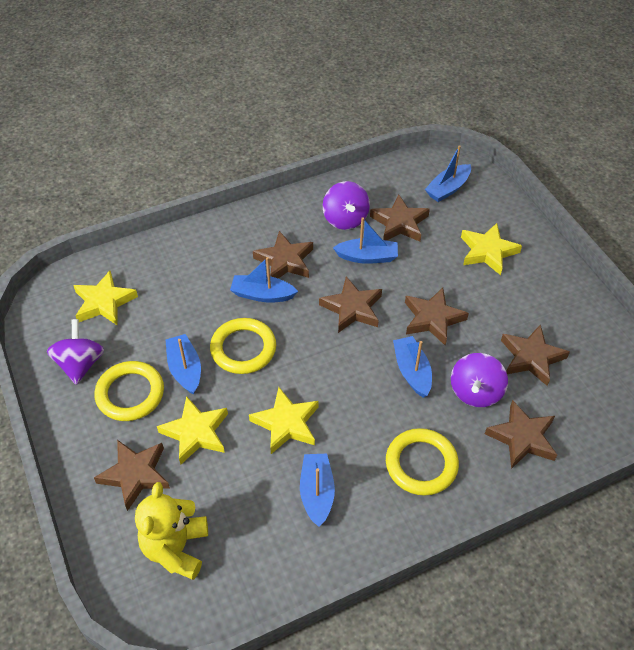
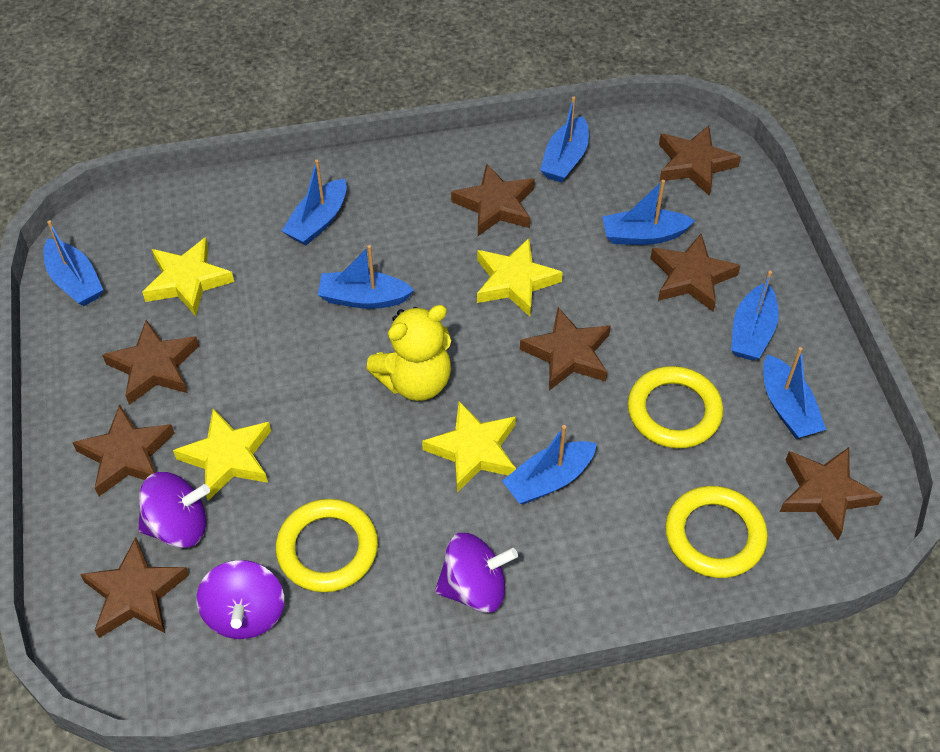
blue boat: 6 -> 8
brown star: 7 -> 8

